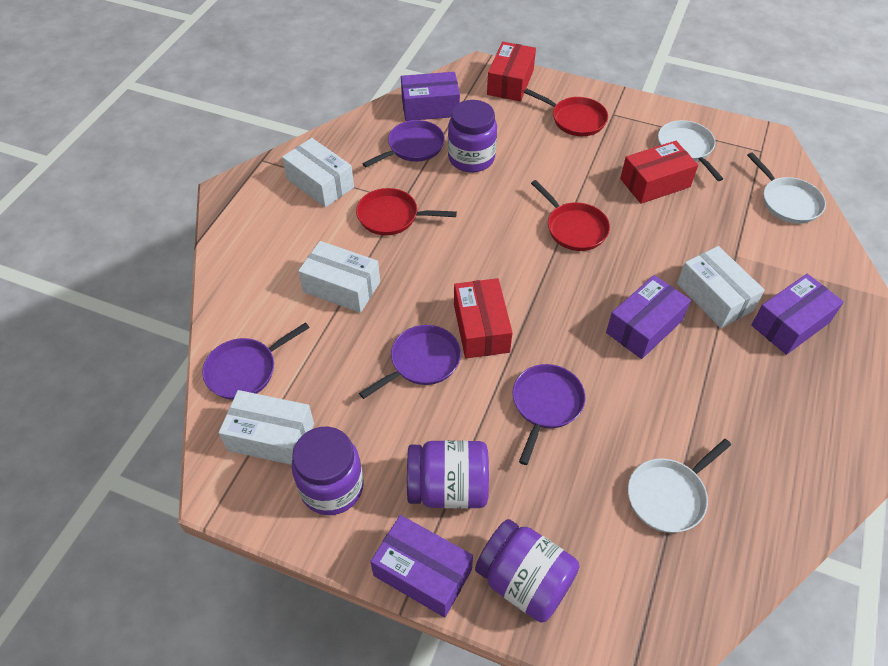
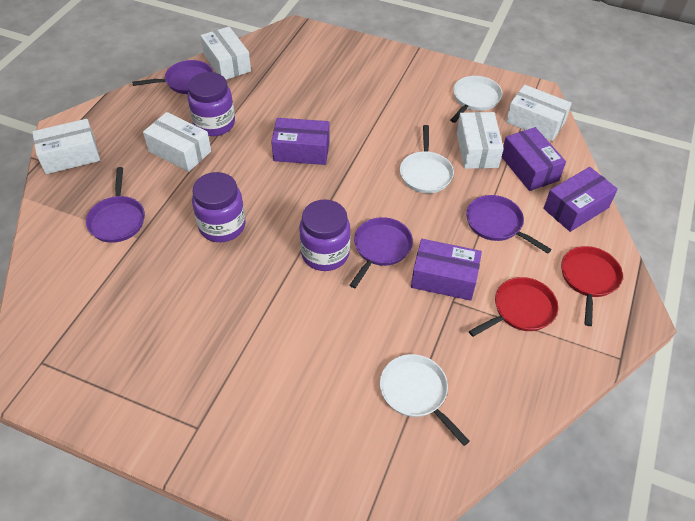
purple jar: 4 -> 3
red box: 3 -> 0
red pan: 3 -> 2
white box: 4 -> 5

